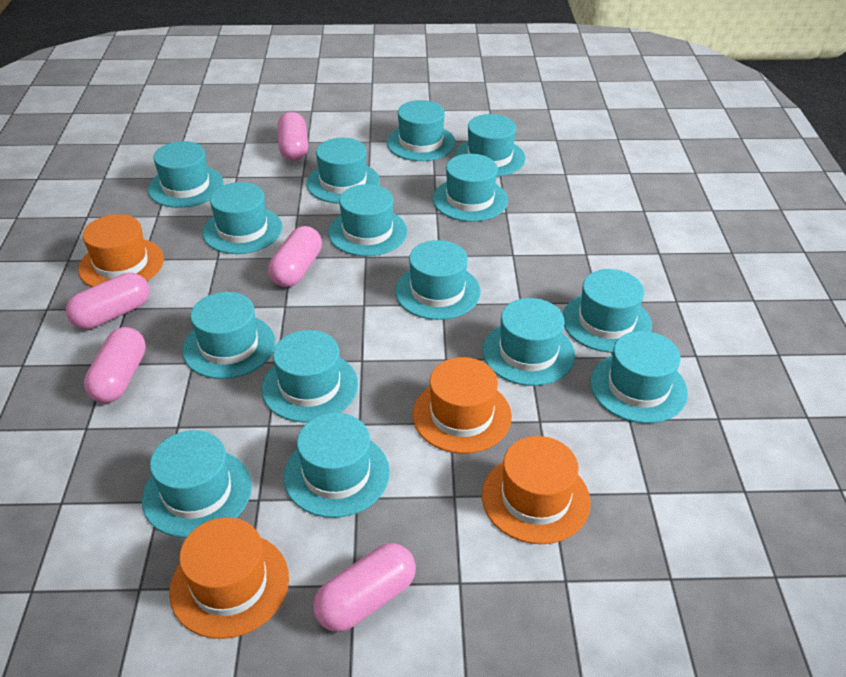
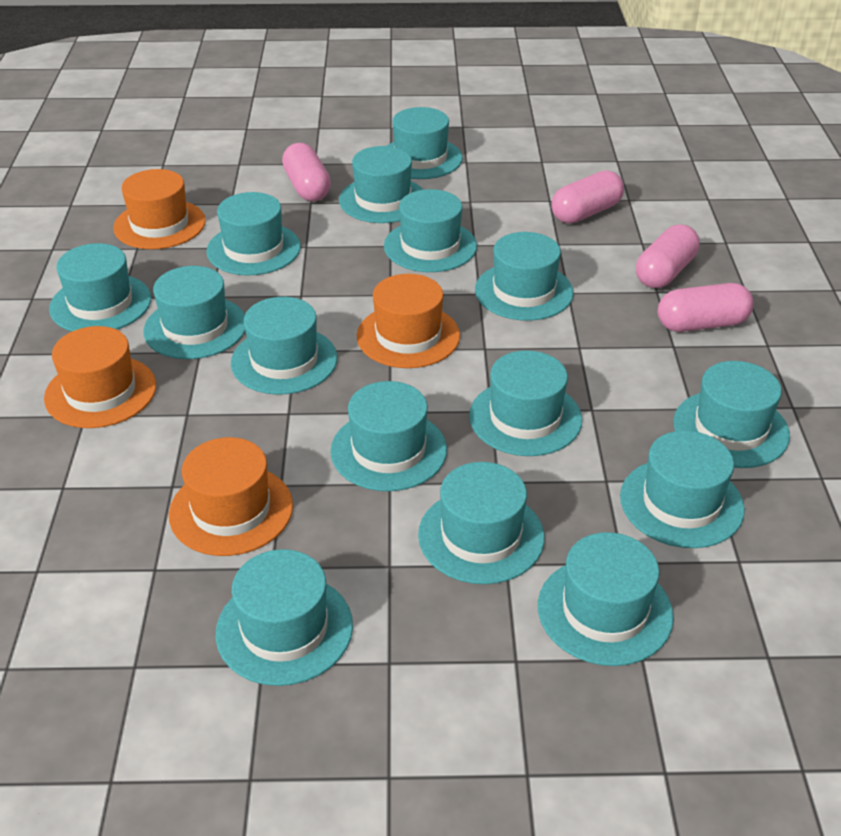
pink capsule: 5 -> 4

